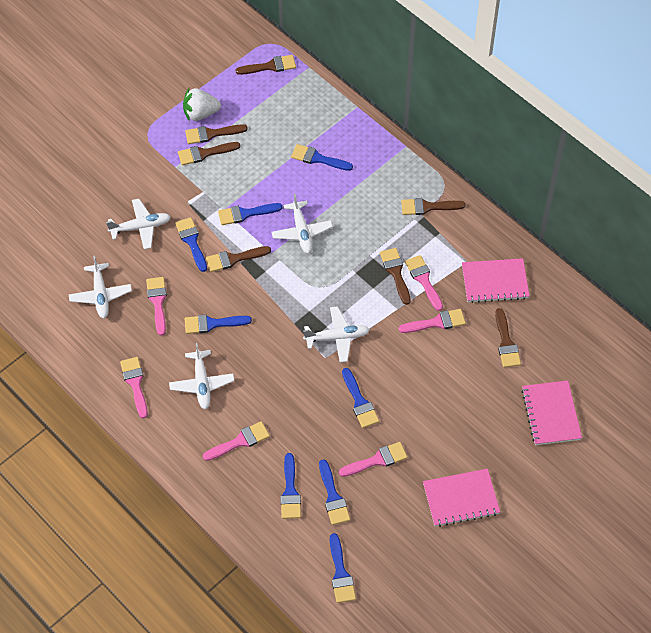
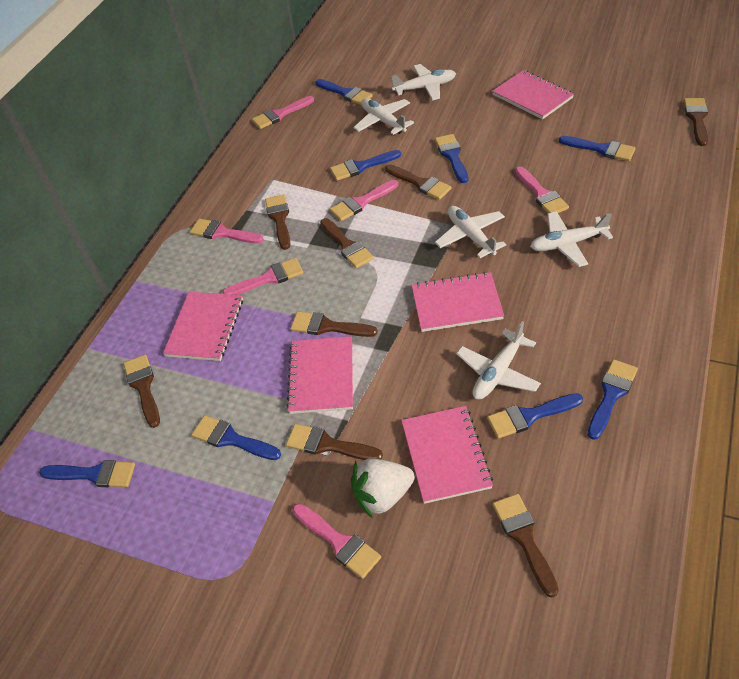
brown brush: 7 -> 8
pink notebook: 3 -> 5

